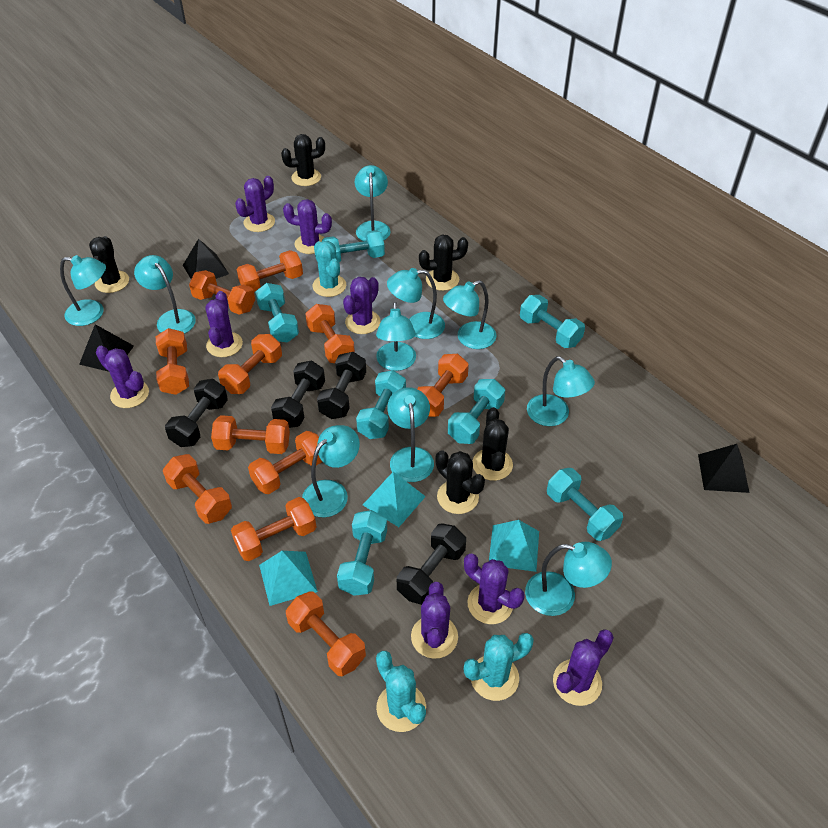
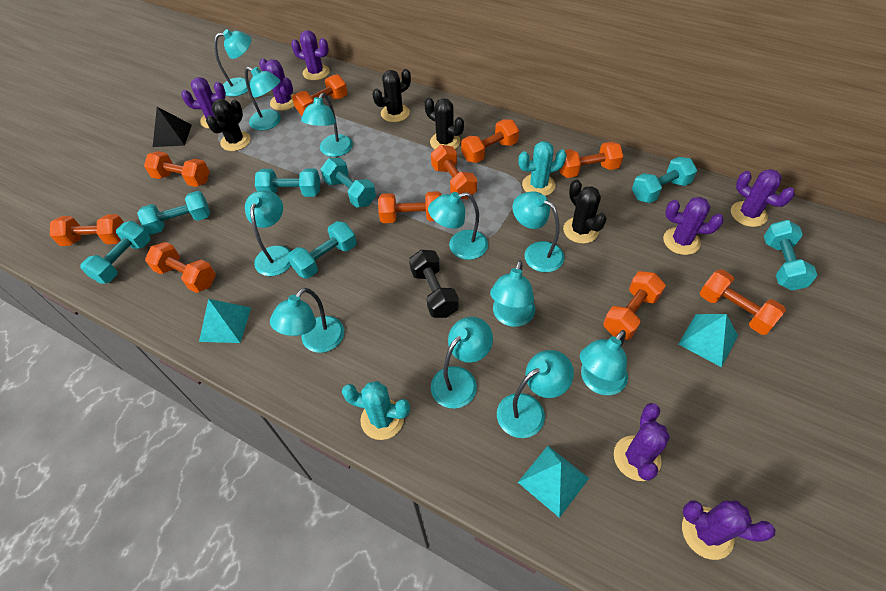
black cactus: 5 -> 4
black dumbbell: 4 -> 1
black pyramid: 3 -> 1
orange dumbbell: 11 -> 10
purple cactus: 8 -> 7
turquoise cactus: 3 -> 2
turquoise lamp: 10 -> 11

